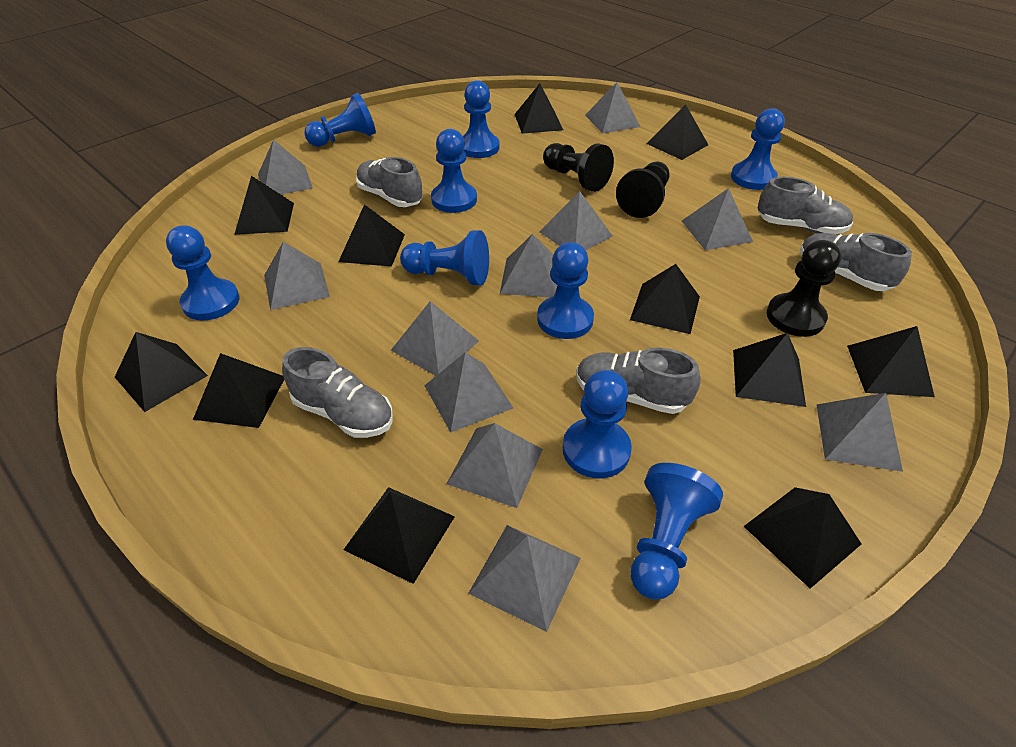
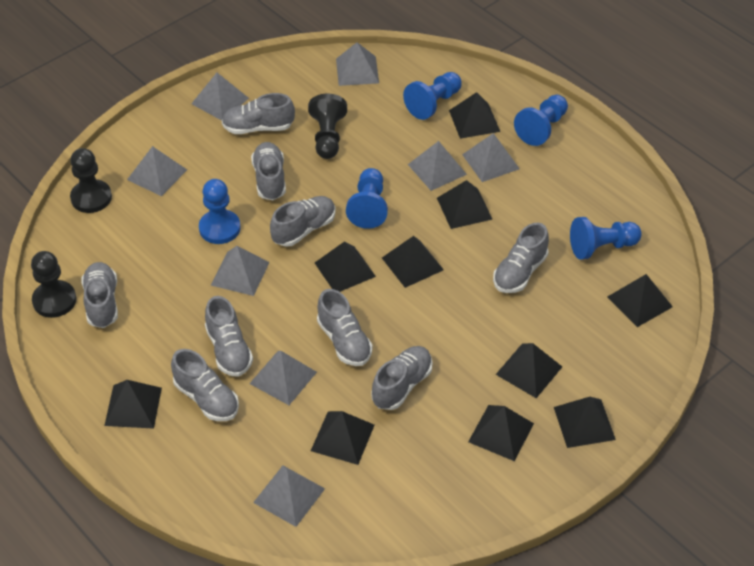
black pyramid: 11 -> 10
blue pawn: 9 -> 5
grey pyramid: 11 -> 8
grey shoe: 5 -> 9

